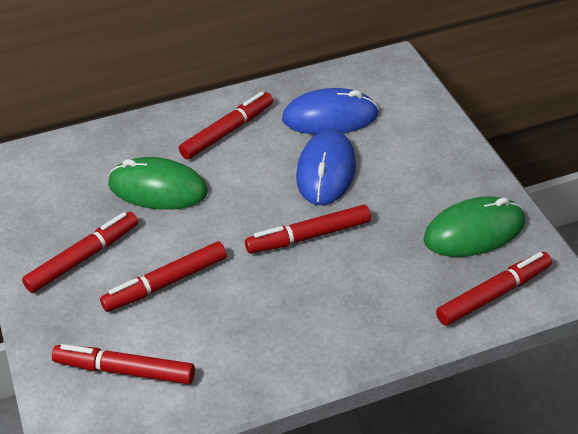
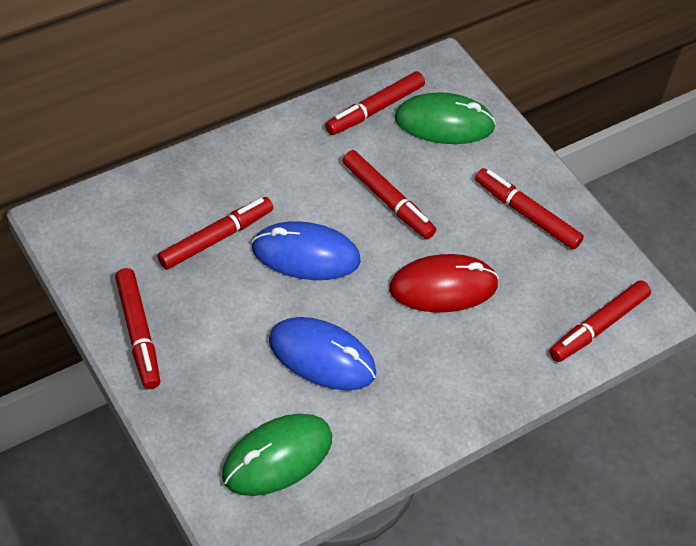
red mouse: 0 -> 1

